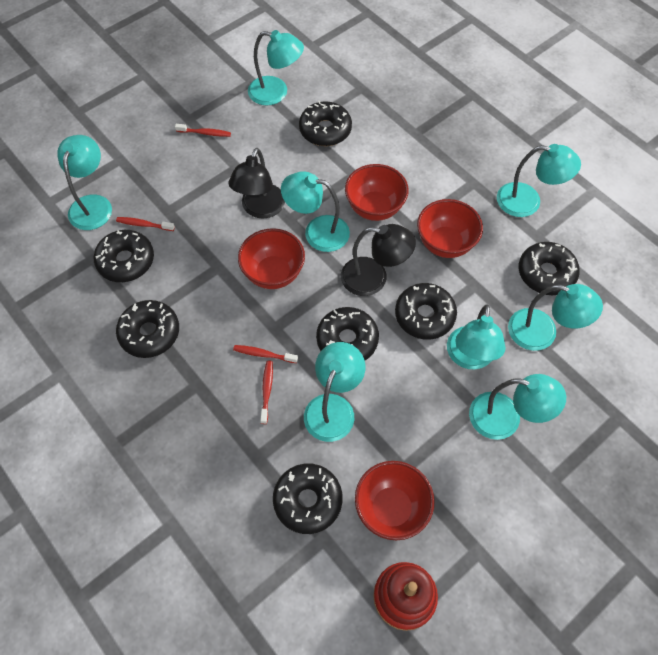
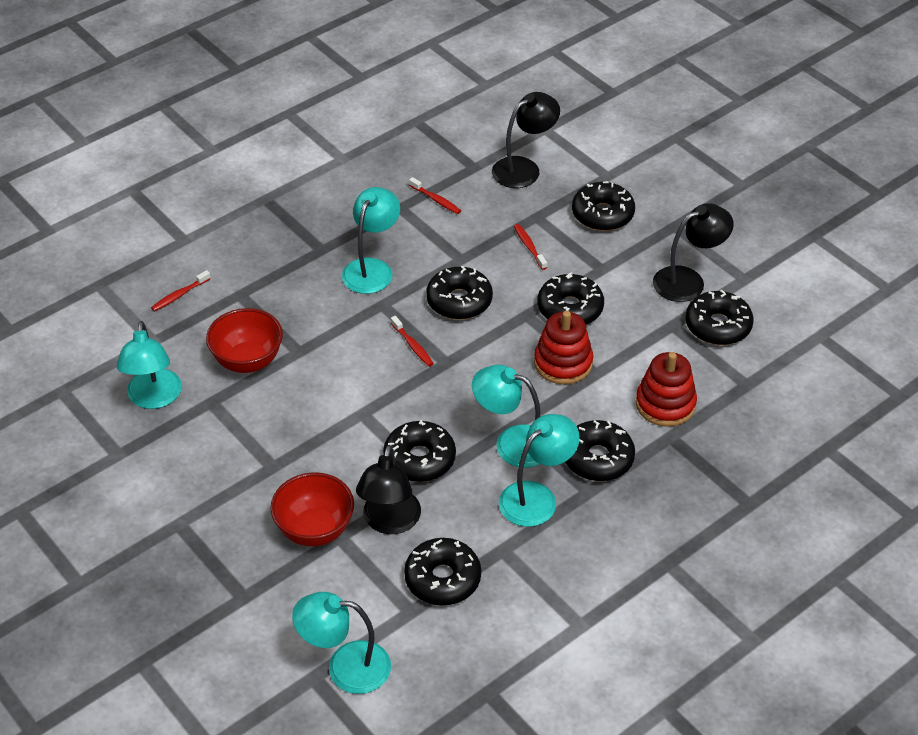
black lamp: 2 -> 3
red bowl: 4 -> 2
red stacking toy: 1 -> 2
turquoise lamp: 8 -> 5

